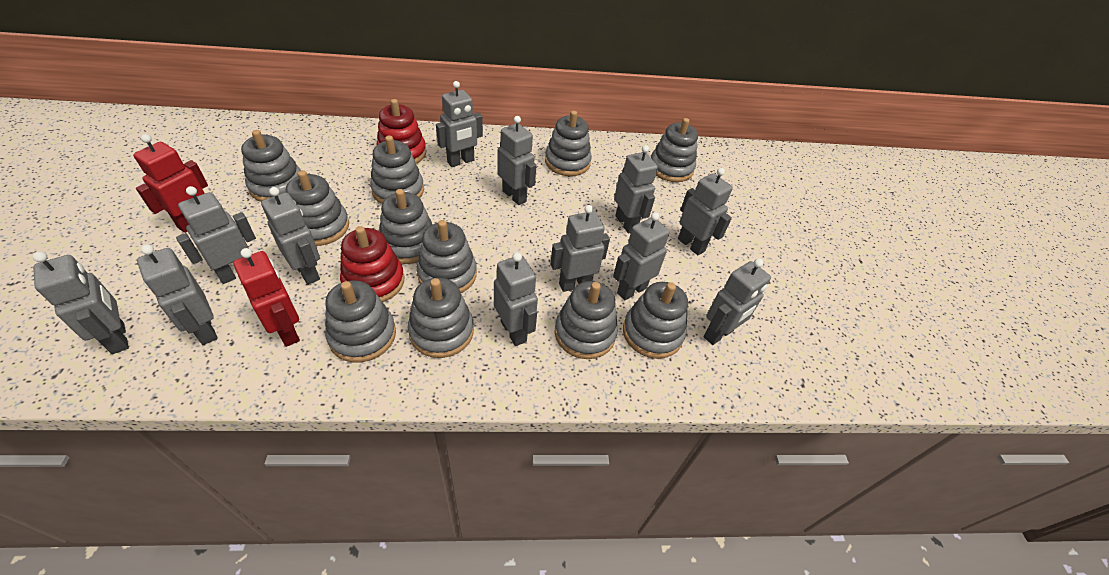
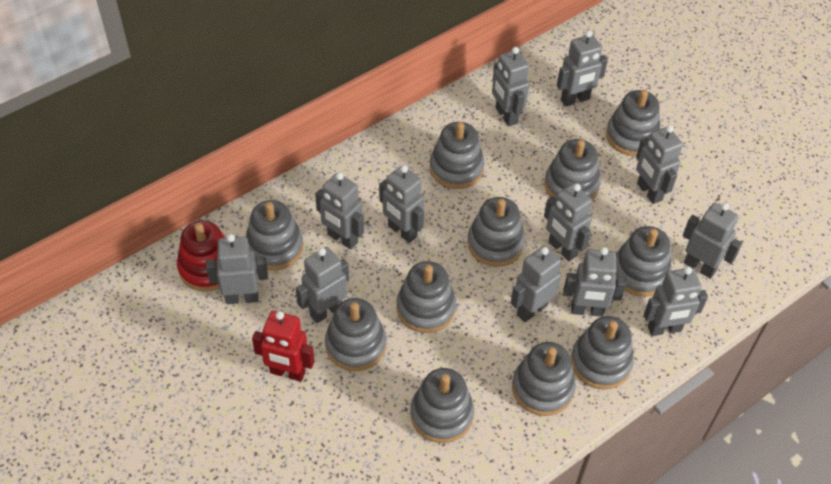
red robot: 2 -> 1
red stacking toy: 2 -> 1

